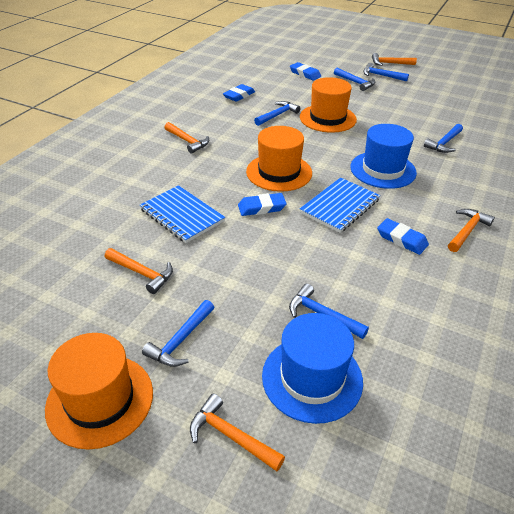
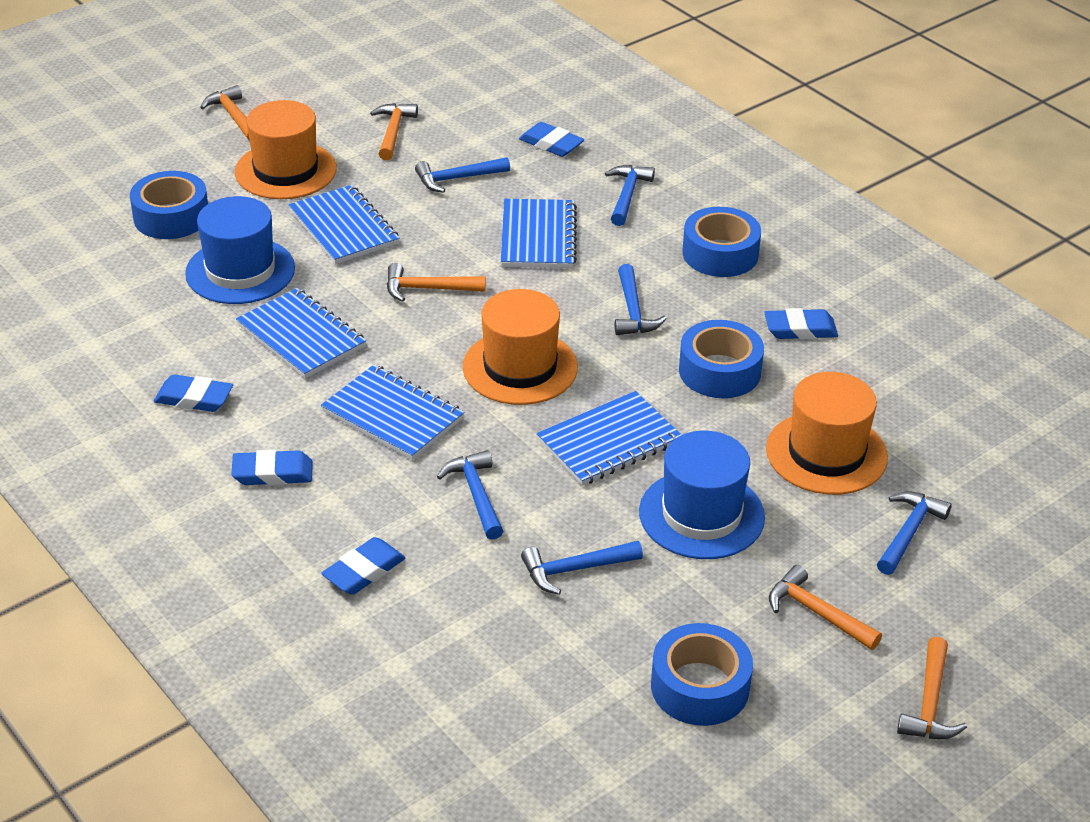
blue eraser: 4 -> 5
blue notebook: 2 -> 5
blue tape: 0 -> 4

